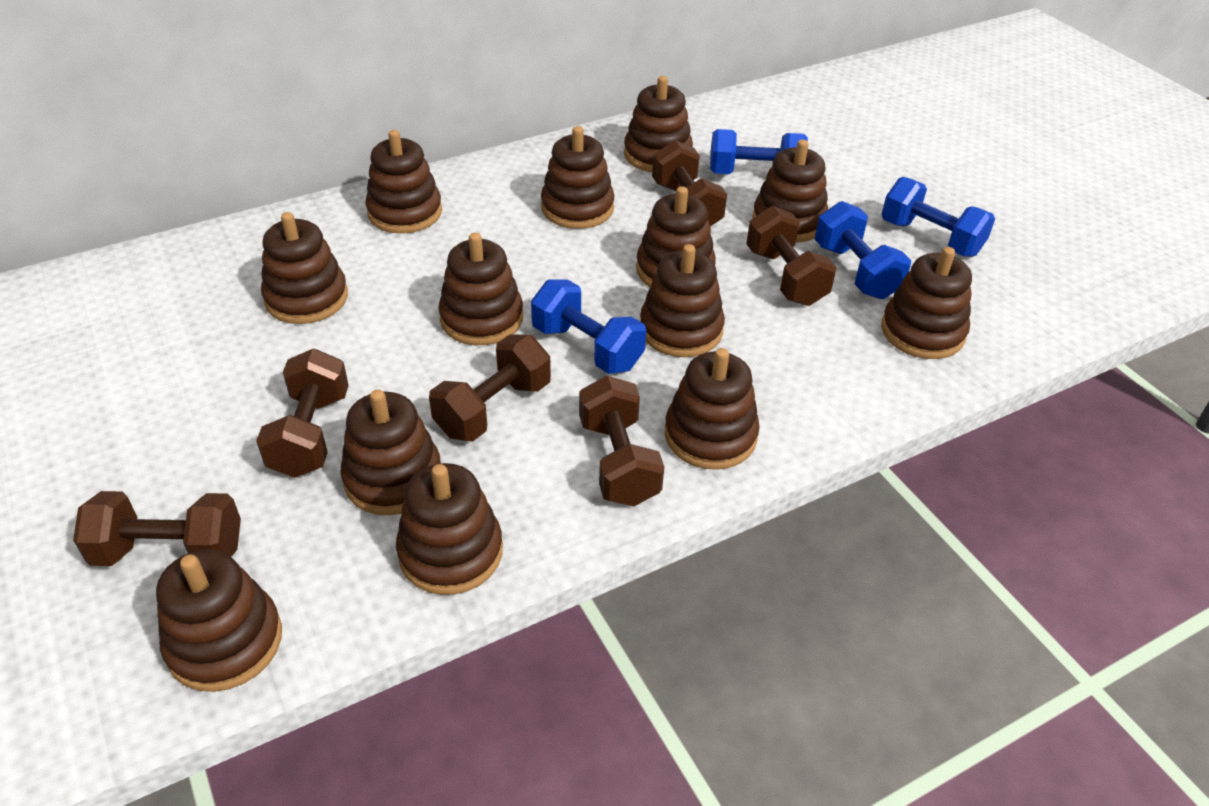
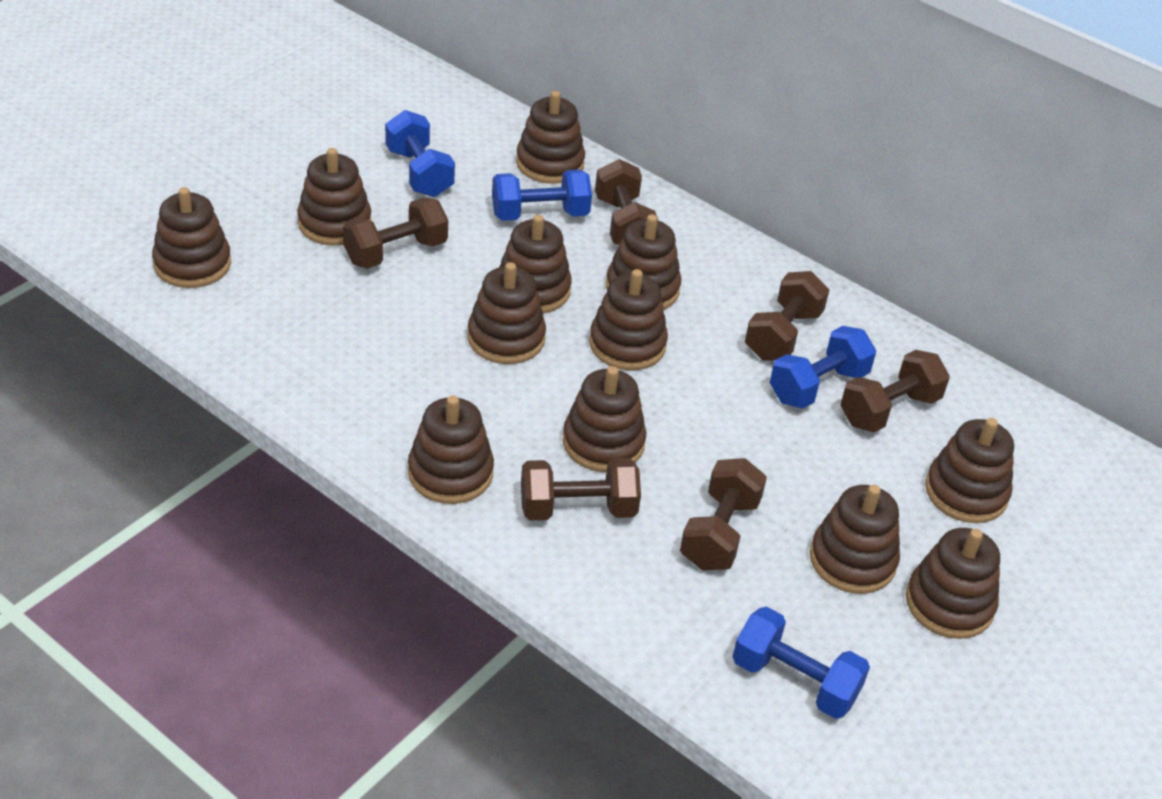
brown stacking toy: 13 -> 12

